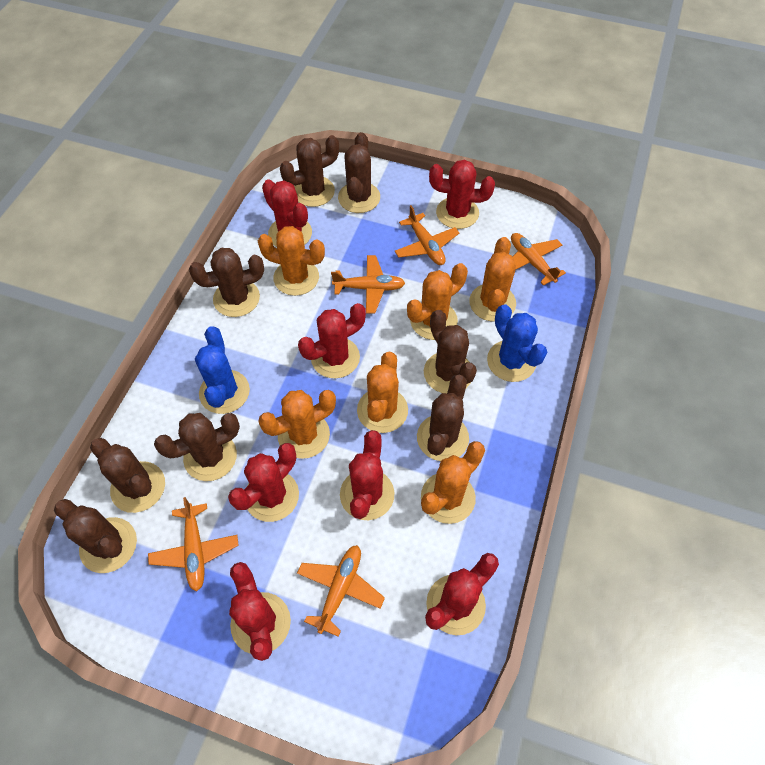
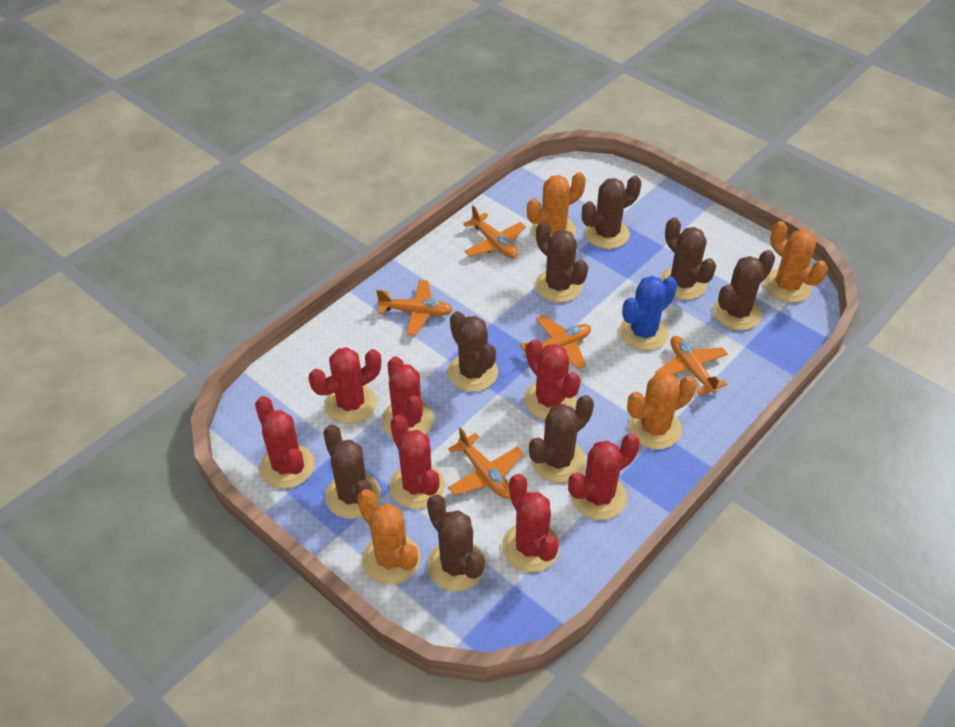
blue cactus: 2 -> 1
orange cactus: 6 -> 4

